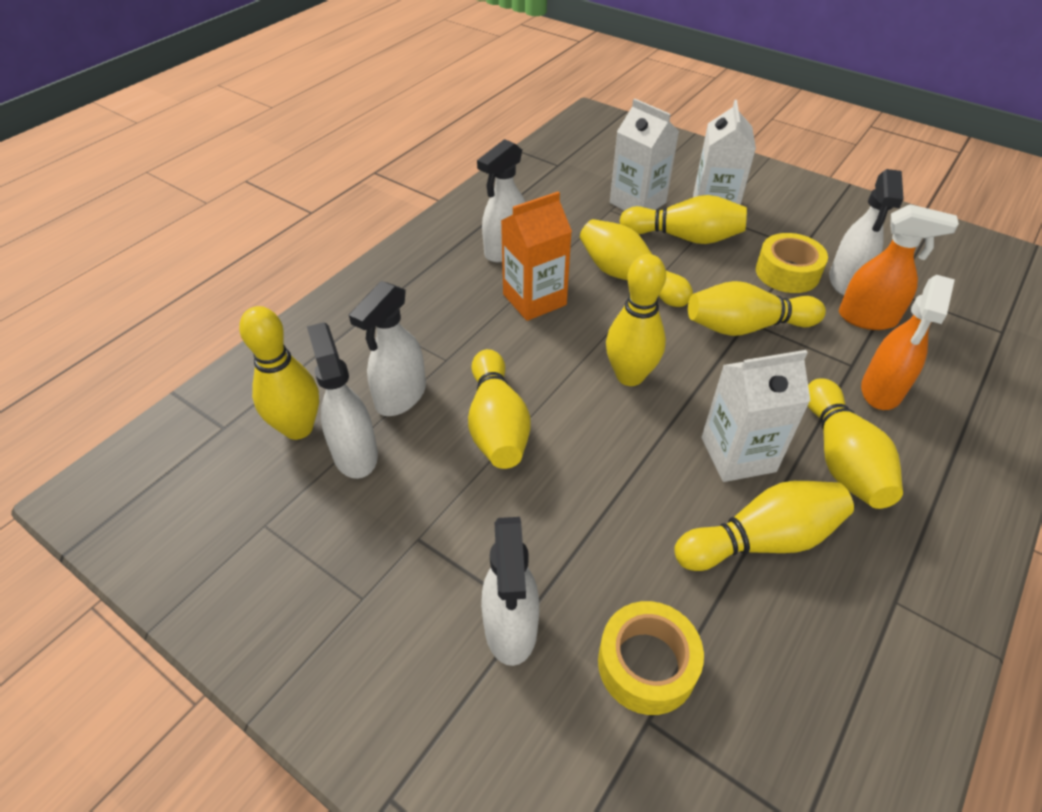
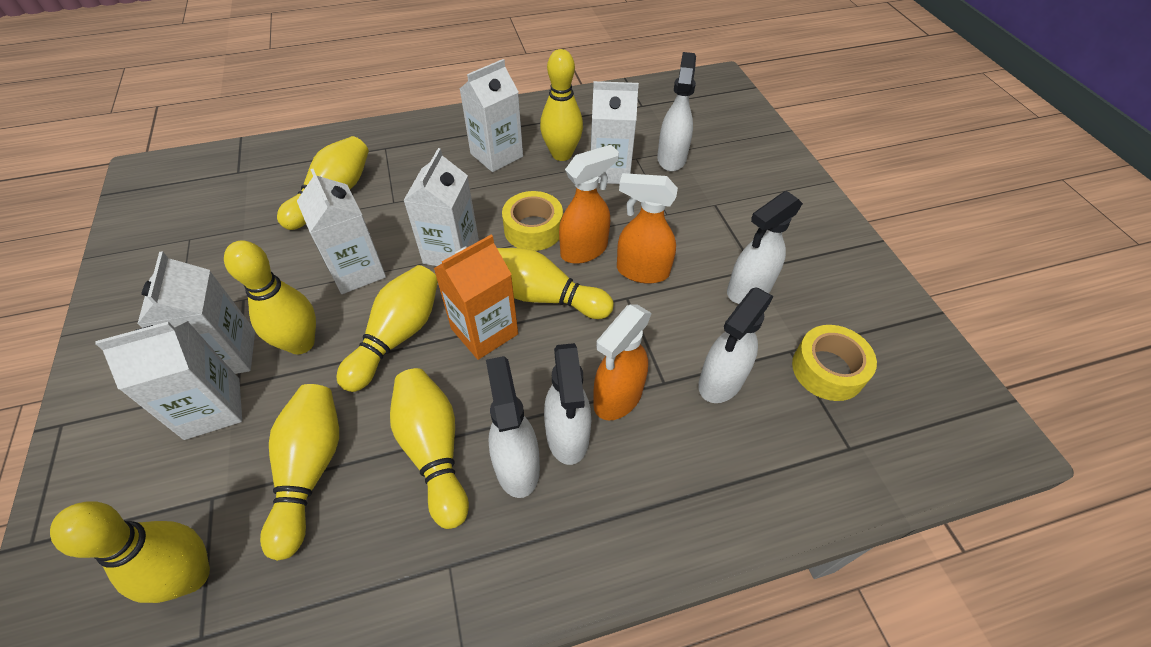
orange spray bottle: 2 -> 3
white carton: 3 -> 6

